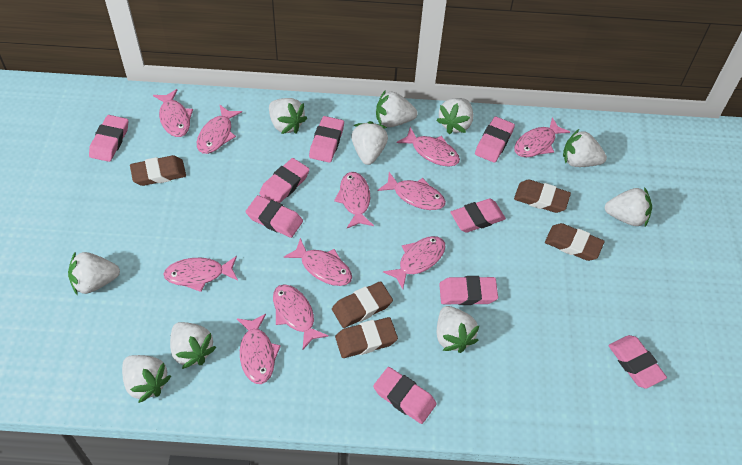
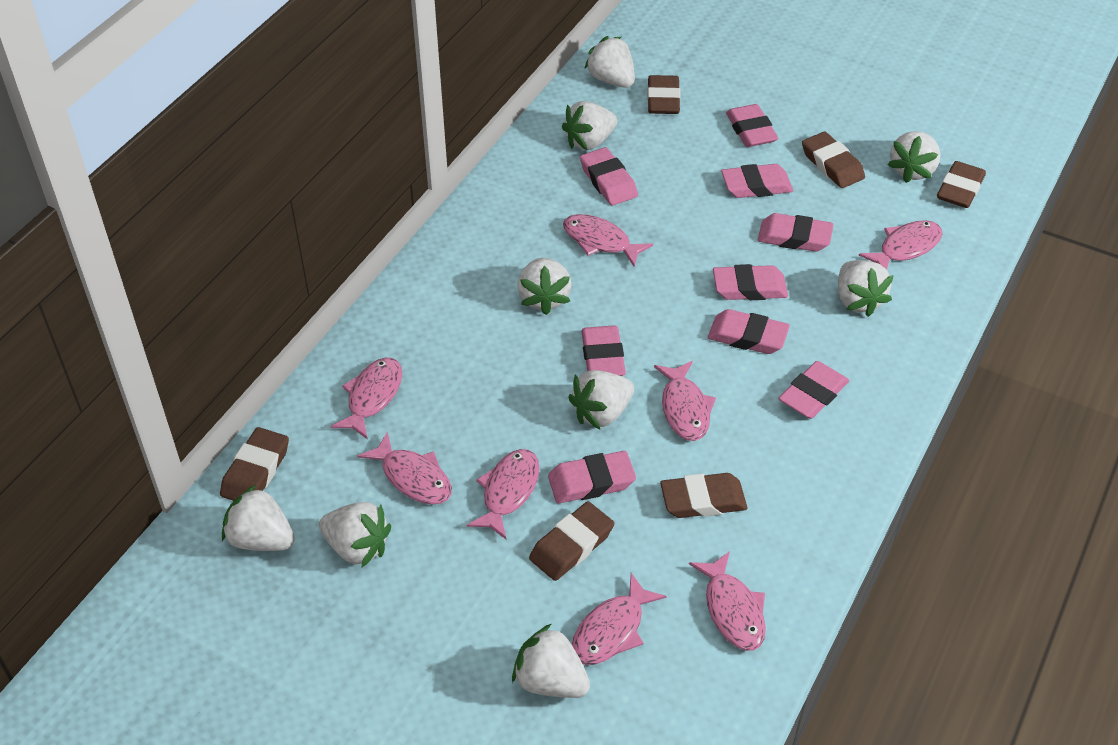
brown eraser: 5 -> 6
pink fish: 11 -> 8
white strawberry: 10 -> 9

